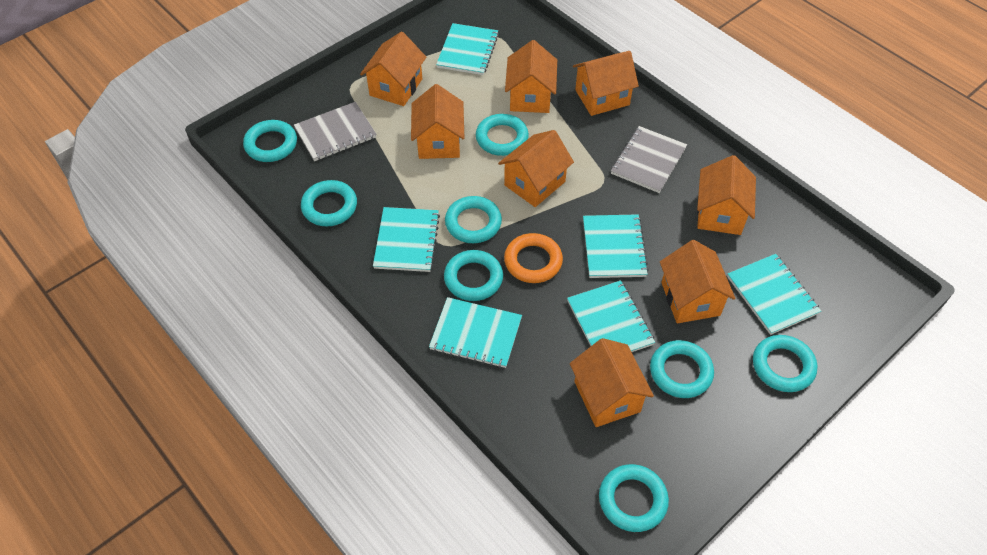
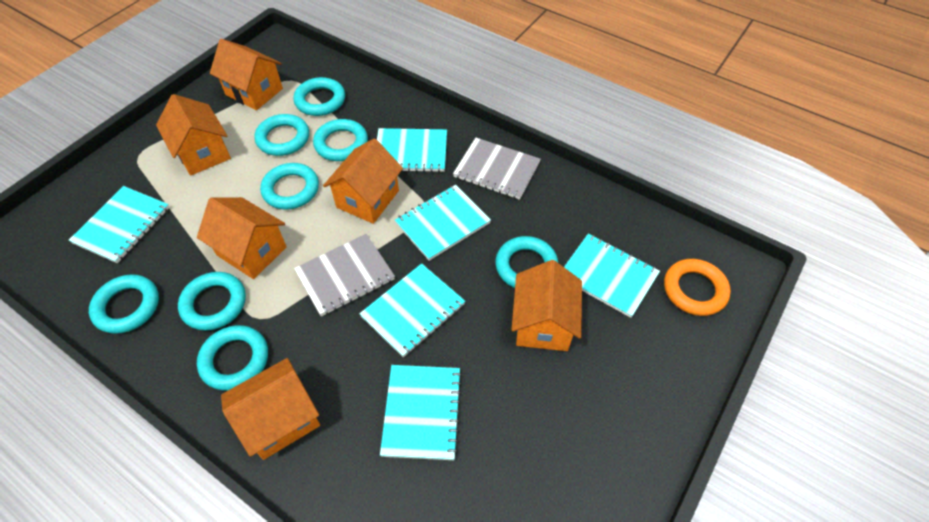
orange house: 8 -> 6

